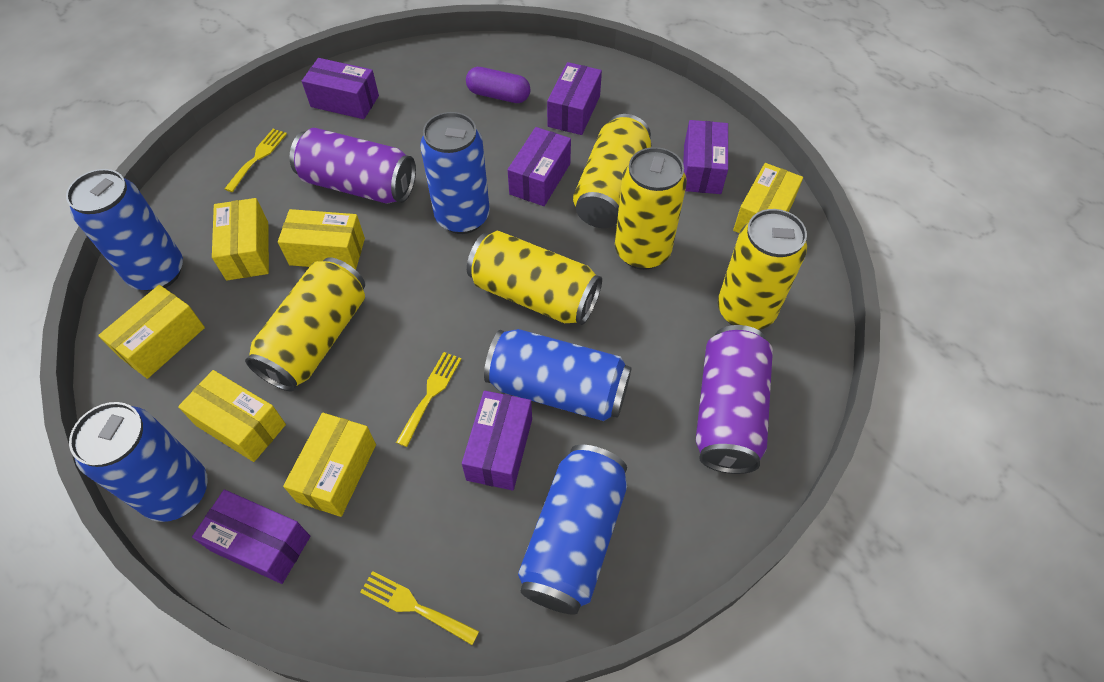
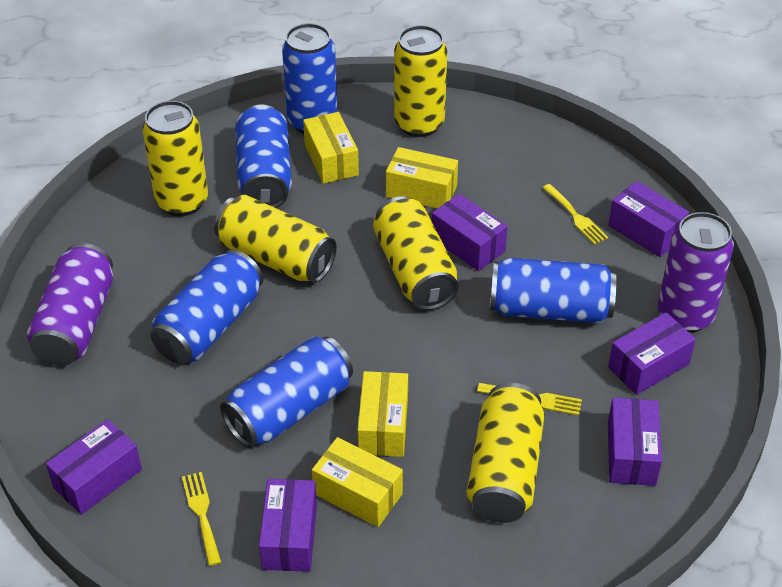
purple capsule: 1 -> 0
yellow box: 6 -> 4

